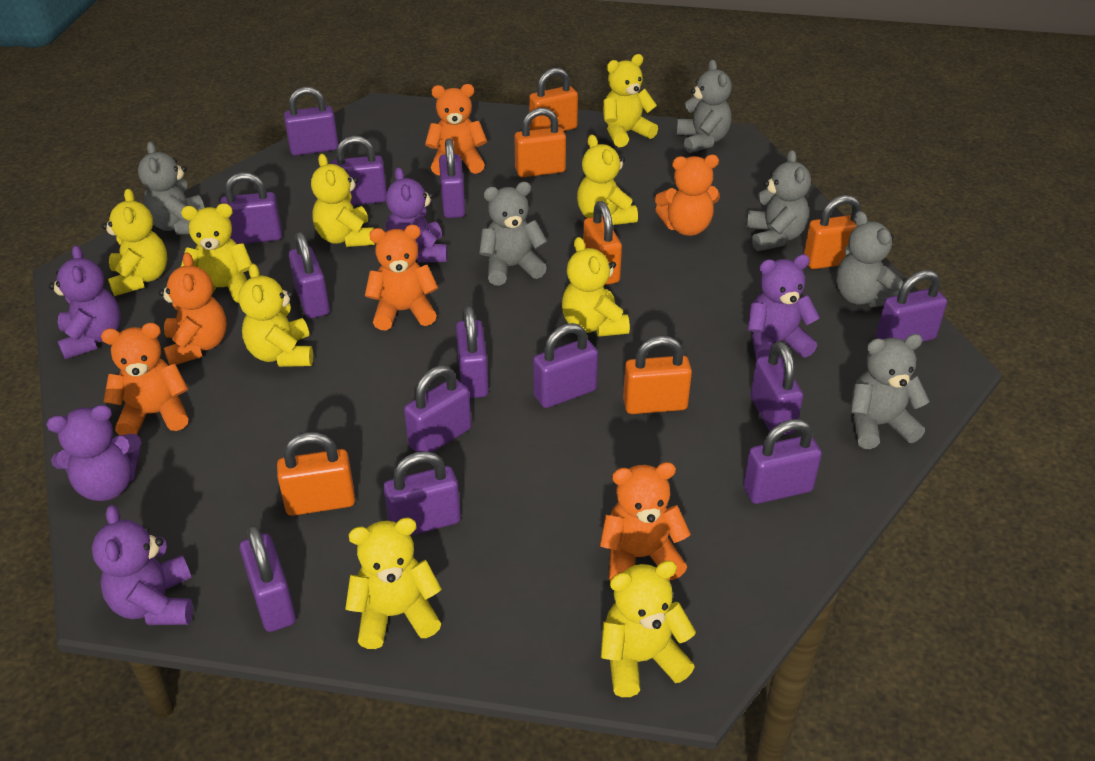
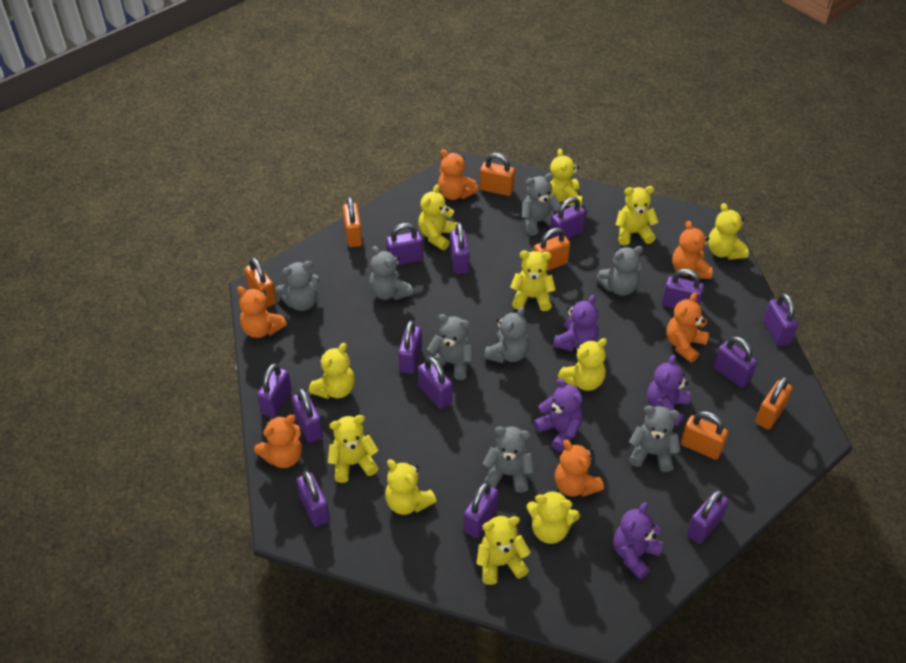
grey teddy bear: 6 -> 8
purple teddy bear: 5 -> 4
yellow teddy bear: 9 -> 11

